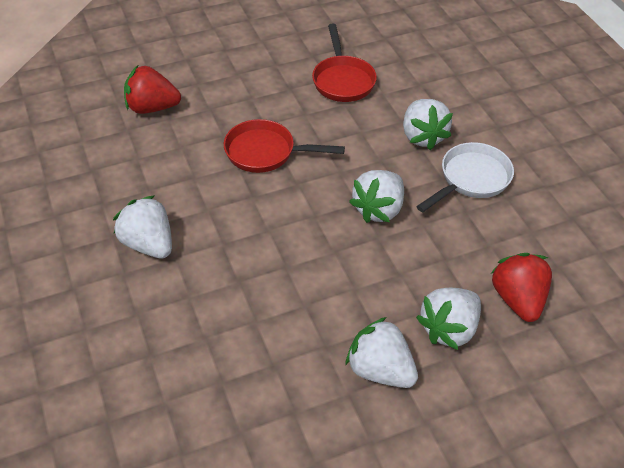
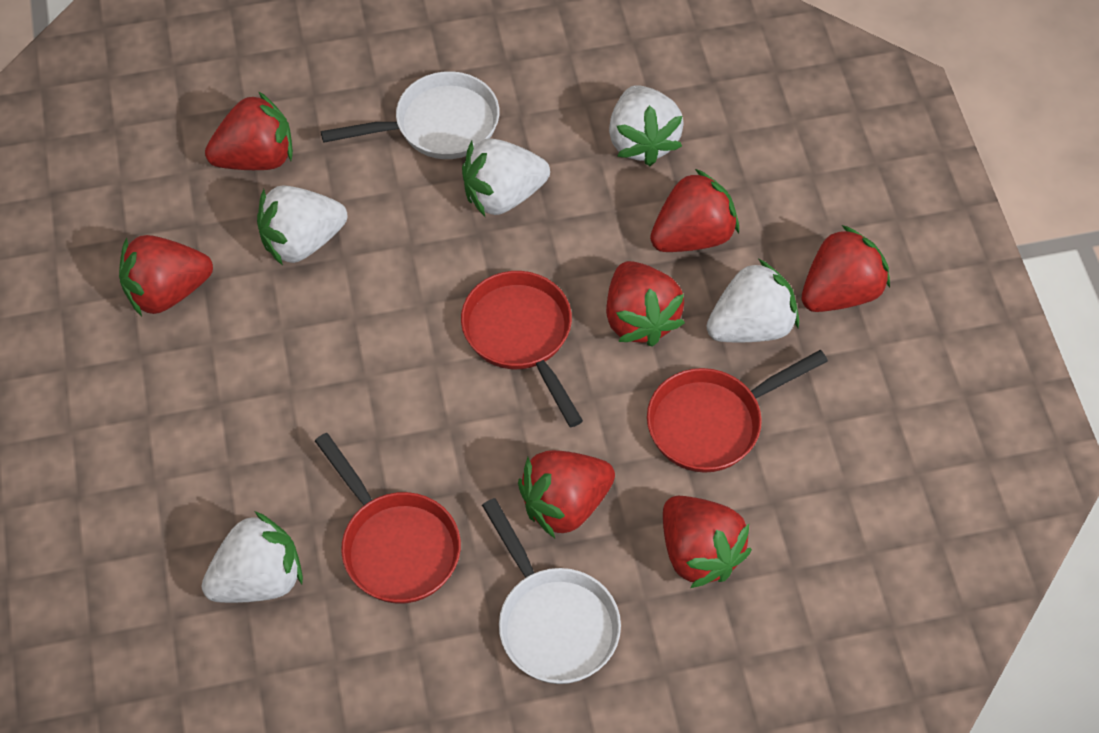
red pan: 2 -> 3
red strawberry: 2 -> 7
white pan: 1 -> 2

